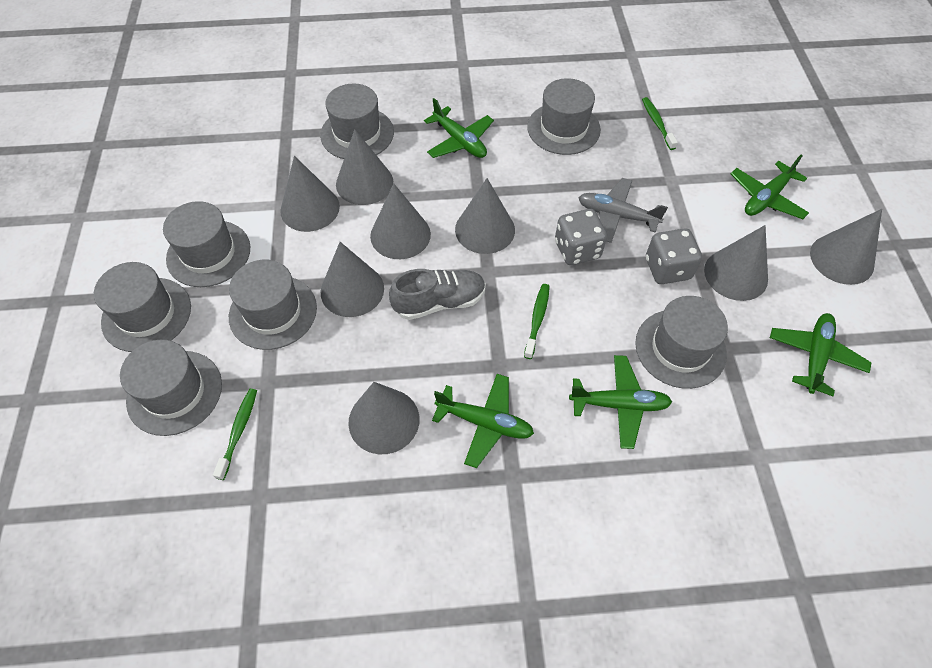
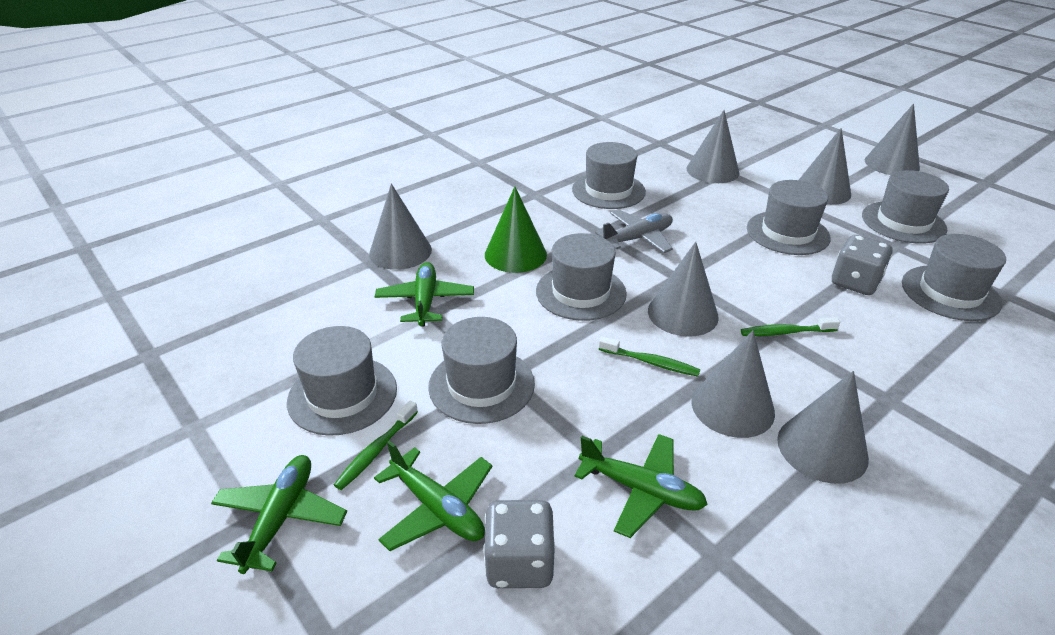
green cone: 0 -> 1
green plane: 5 -> 4
grey cone: 8 -> 7
grey shoe: 1 -> 0

